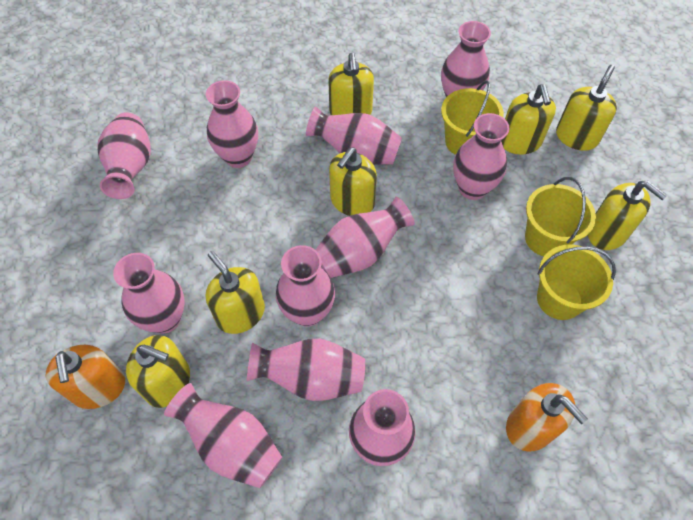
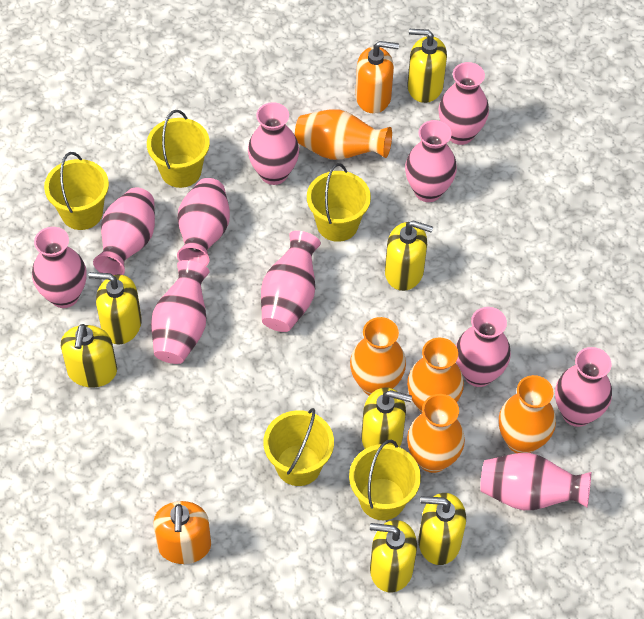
orange vase: 0 -> 5
yellow bucket: 3 -> 5

